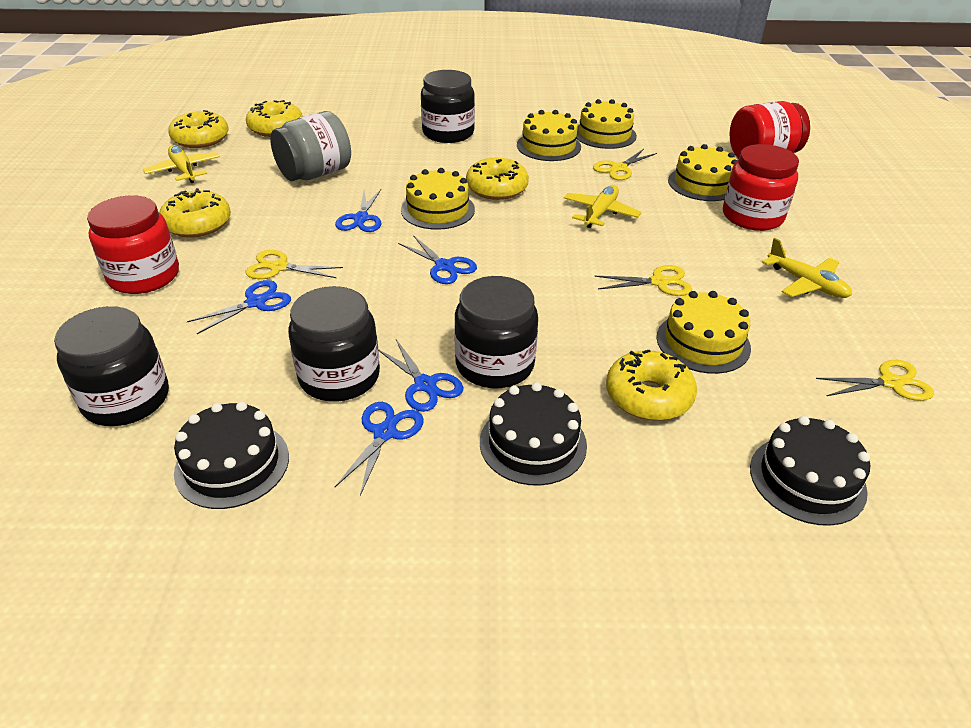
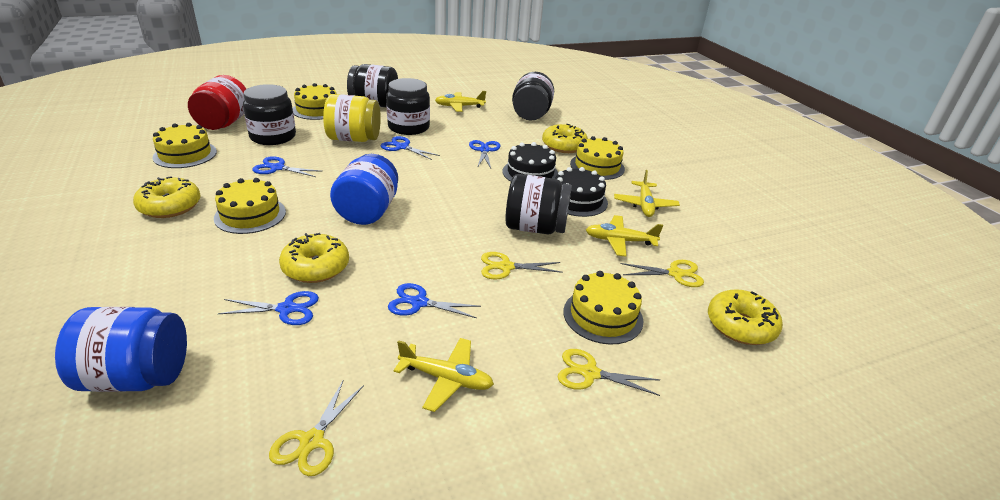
black cake: 3 -> 2
black jar: 4 -> 5
blue jar: 0 -> 2
grey jar: 1 -> 0
red jar: 3 -> 1
yellow donut: 5 -> 4
yellow jar: 0 -> 1
yellow plane: 3 -> 4

